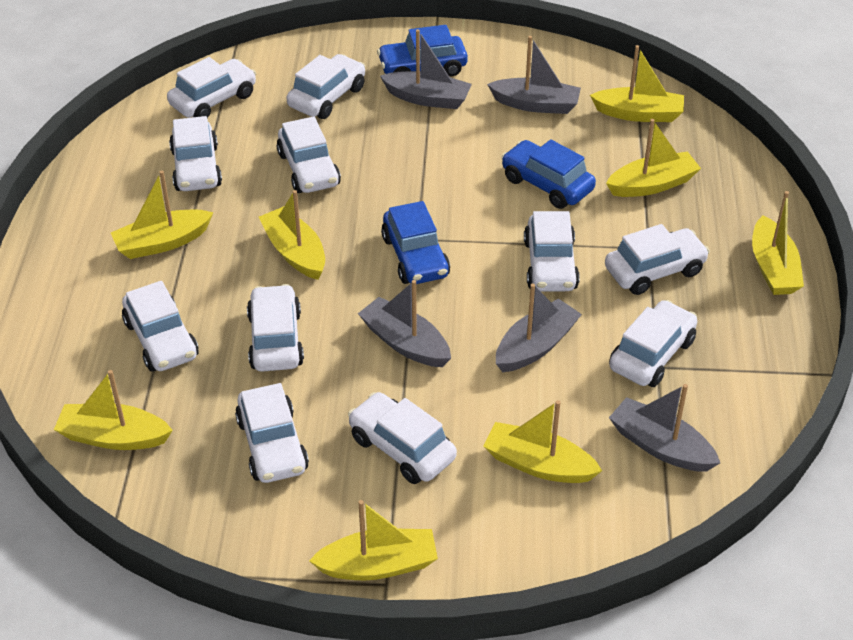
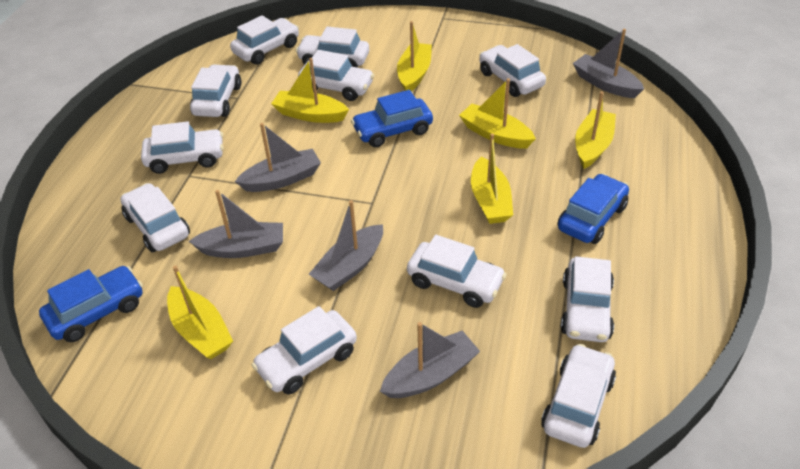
yellow boat: 8 -> 6

